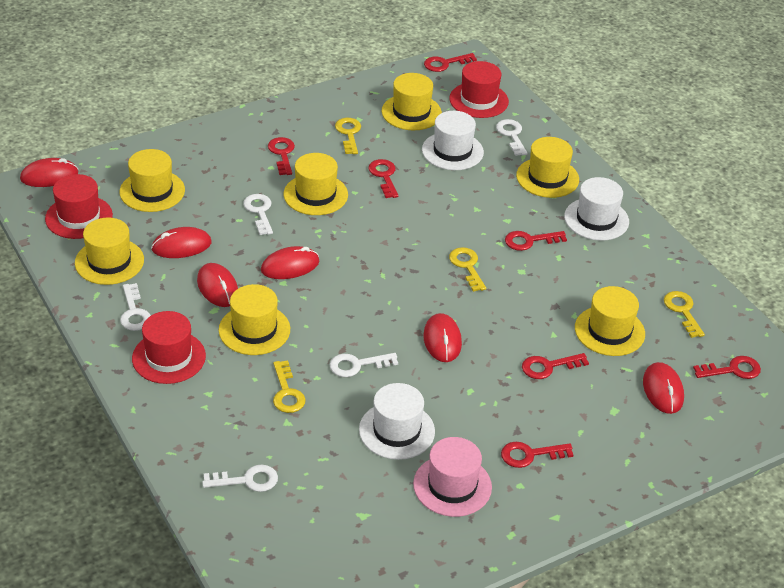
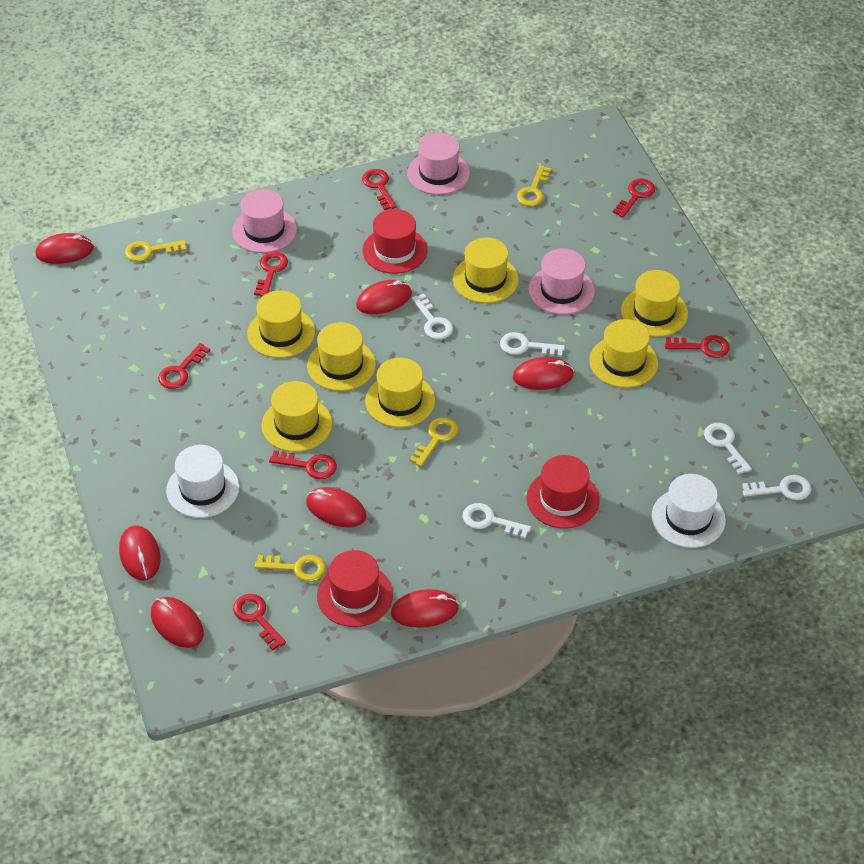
pink hat: 1 -> 3
red mouse: 6 -> 7
white hat: 3 -> 2

